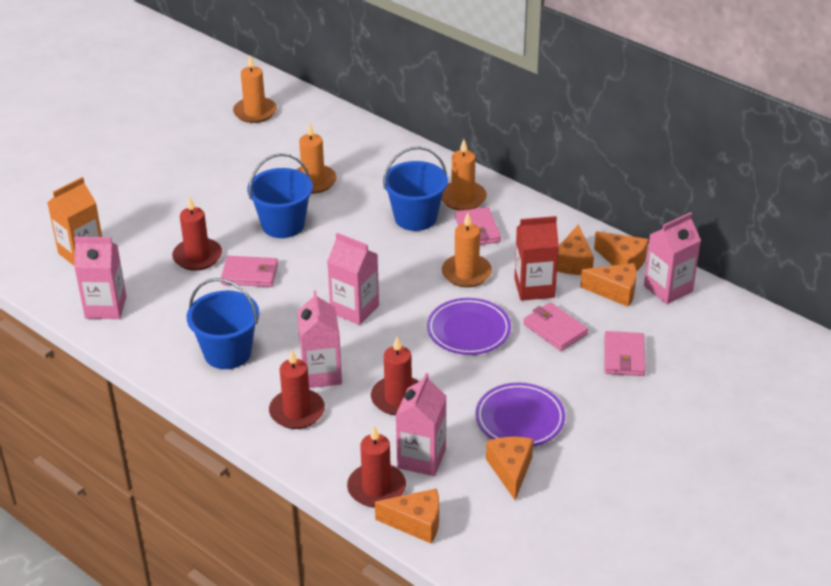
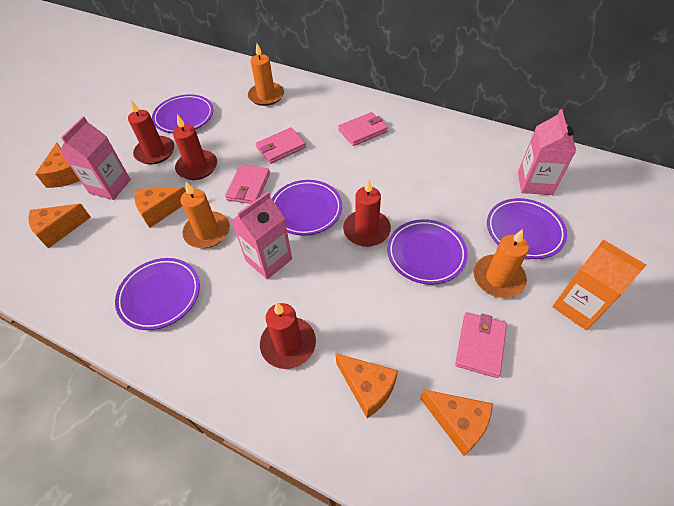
blue bucket: 3 -> 0
orange candle: 4 -> 3
pink carton: 5 -> 3
purple plate: 2 -> 5
red carton: 1 -> 0

